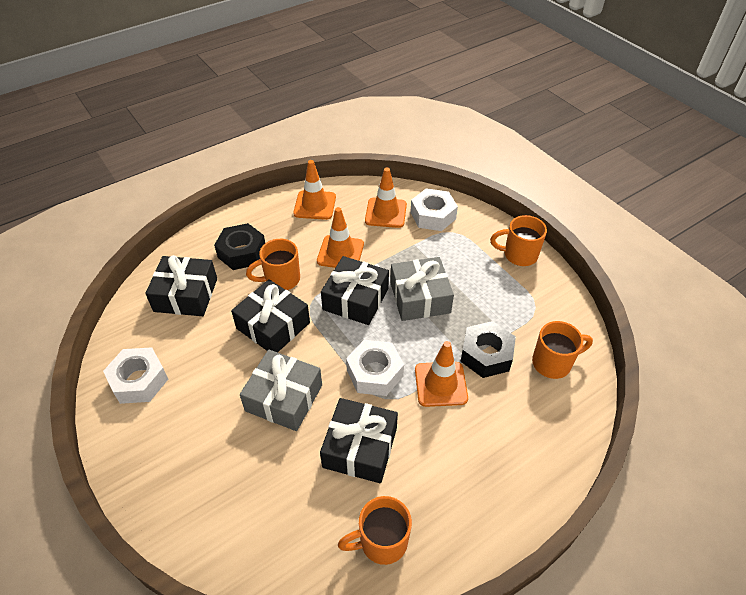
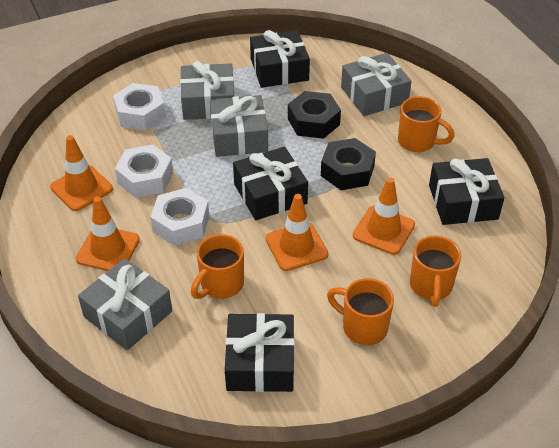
grey gift: 2 -> 4

